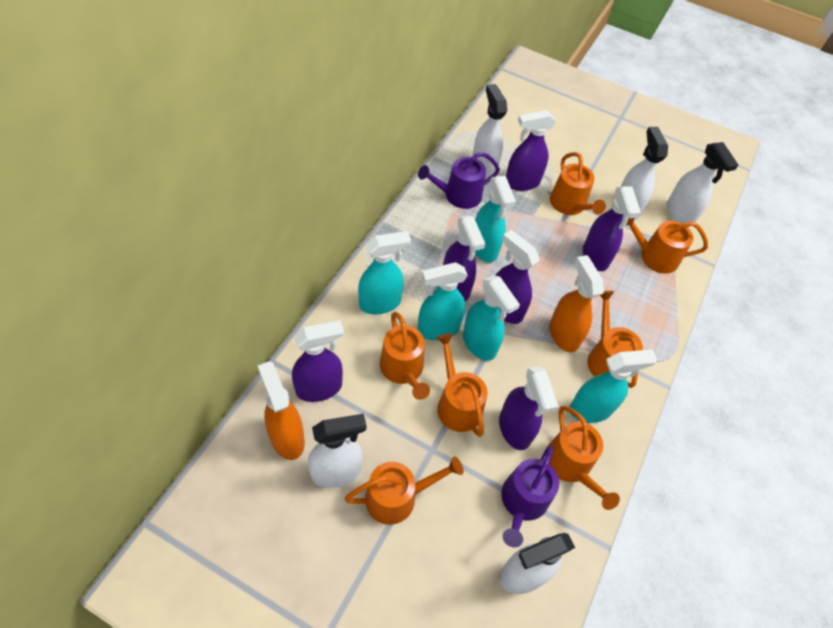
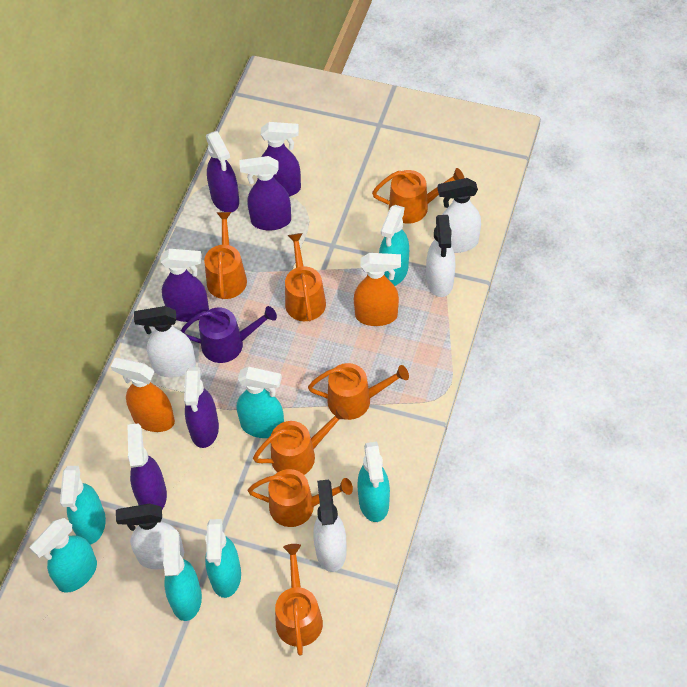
purple watering can: 2 -> 1
turquoise spray bottle: 5 -> 7

